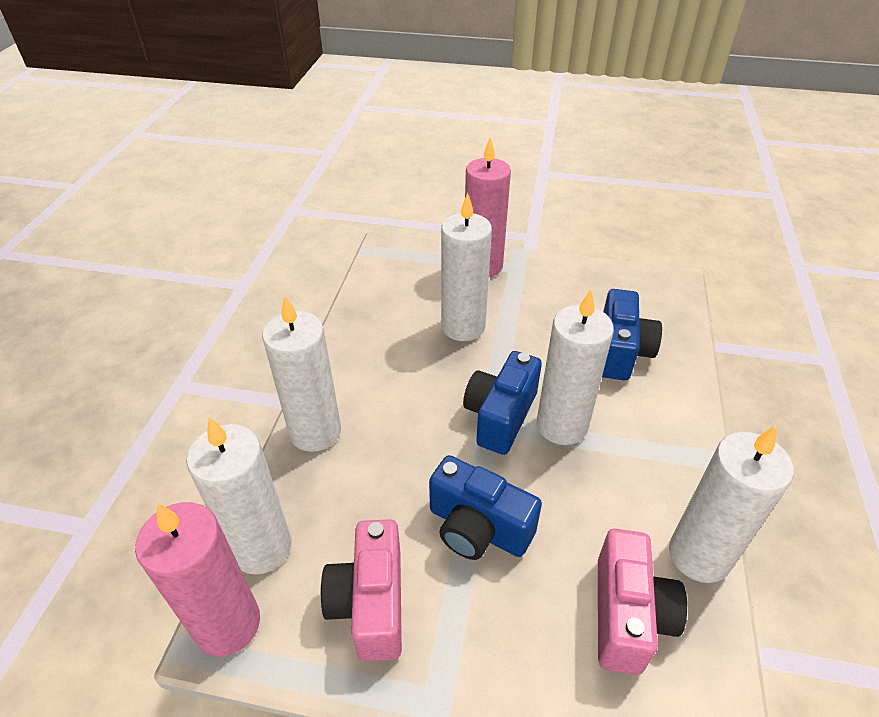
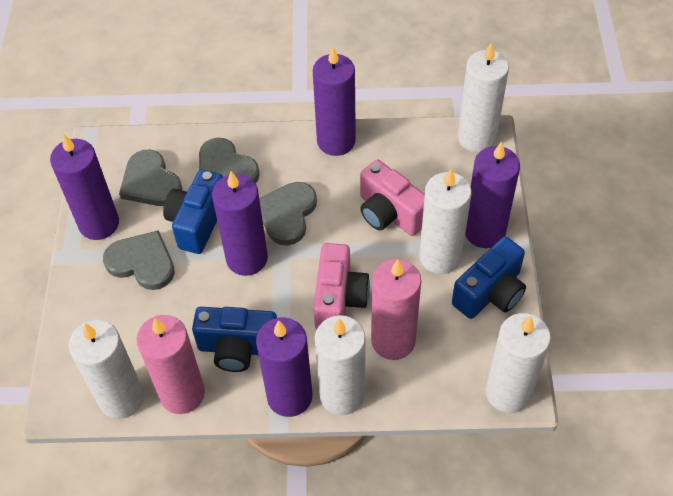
grey heart: 0 -> 4
purple candle: 0 -> 5

